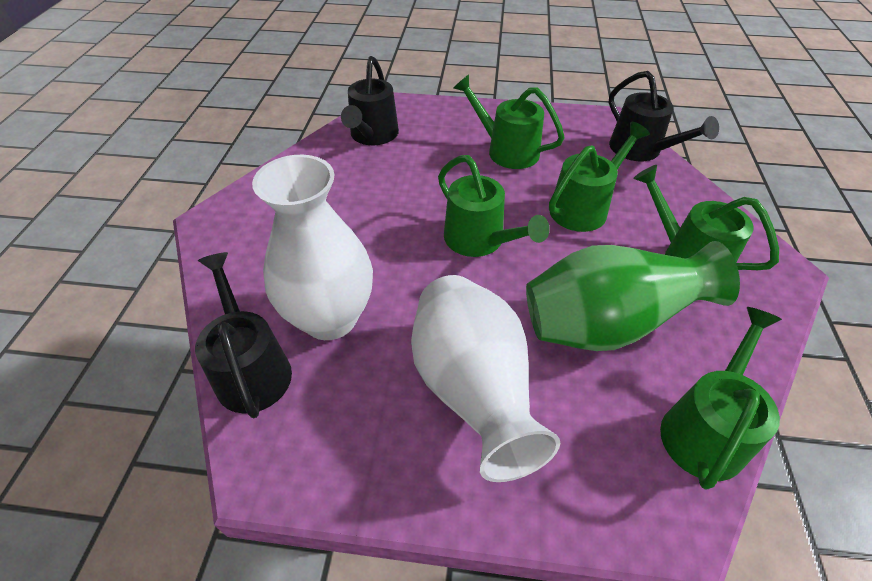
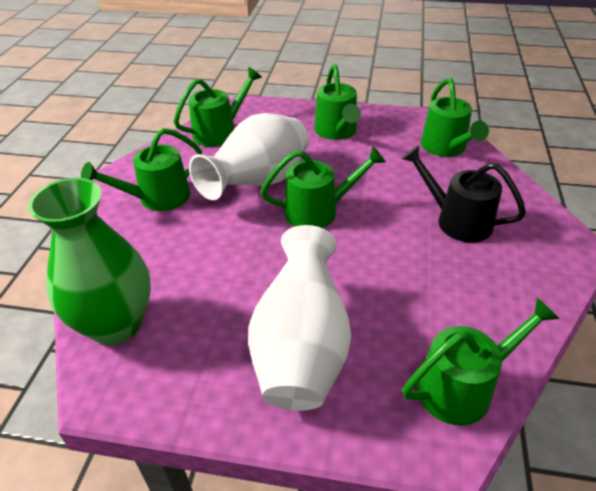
black watering can: 3 -> 1
green watering can: 5 -> 6

